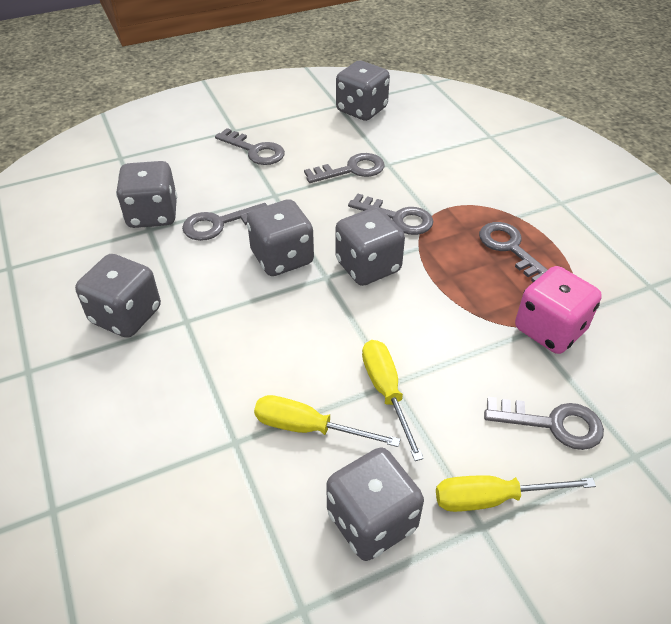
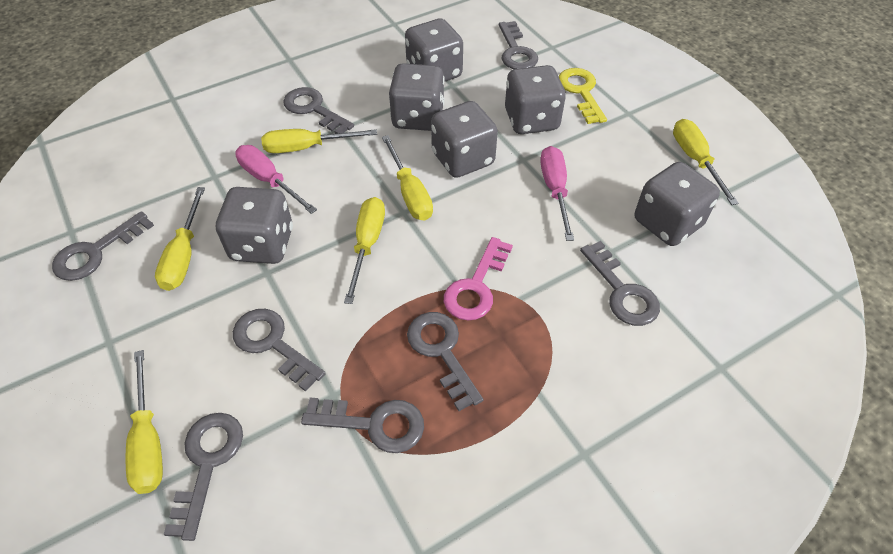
grey key: 6 -> 8
pink dice: 1 -> 0
pink key: 0 -> 1
pink screwdriver: 0 -> 2
yellow key: 0 -> 1
yellow screwdriver: 3 -> 6

